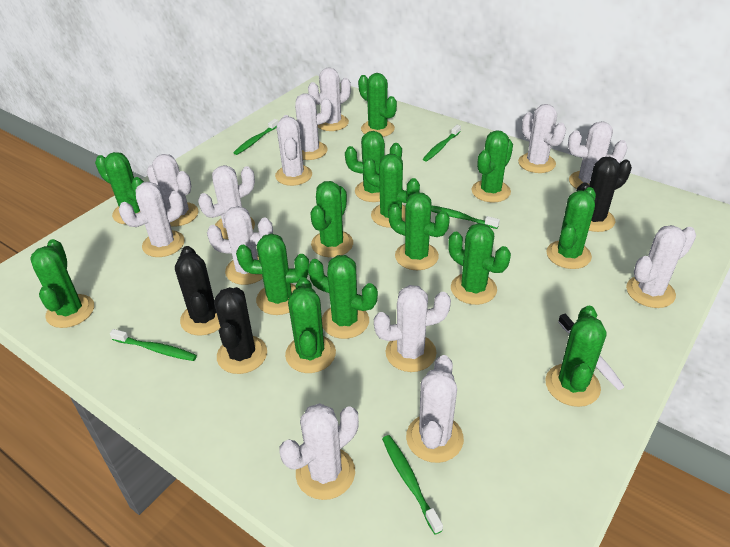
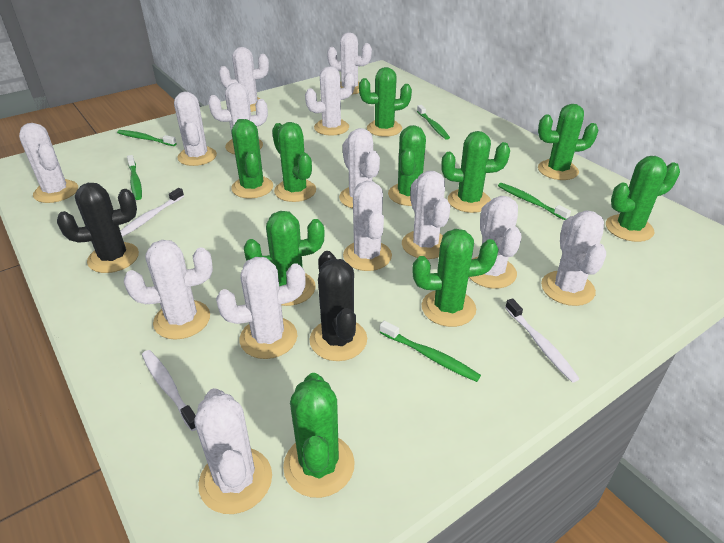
black cactus: 3 -> 2
green cactus: 14 -> 10
white cactus: 13 -> 14
white toothbrush: 1 -> 3

